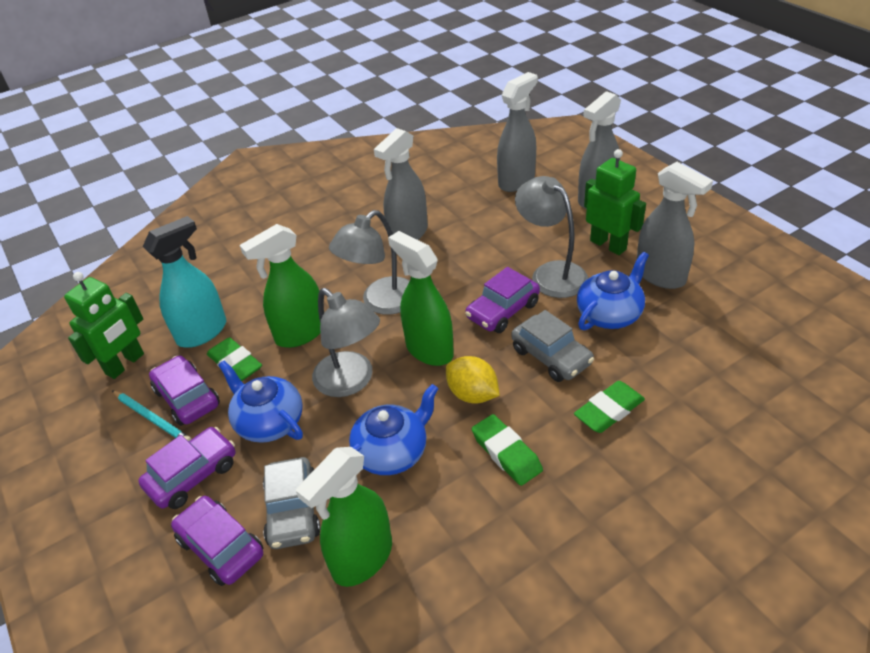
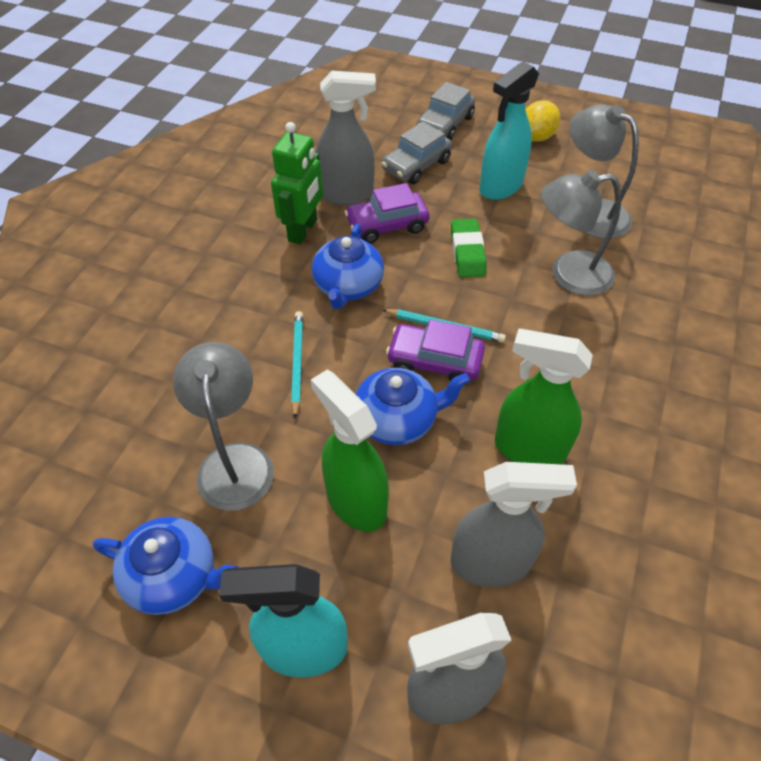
green eraser: 3 -> 1
green robot: 2 -> 1
green spray bottle: 3 -> 2
grey spray bottle: 4 -> 3
purple car: 4 -> 2
turquoise pencil: 1 -> 2
turquoise spray bottle: 1 -> 2

